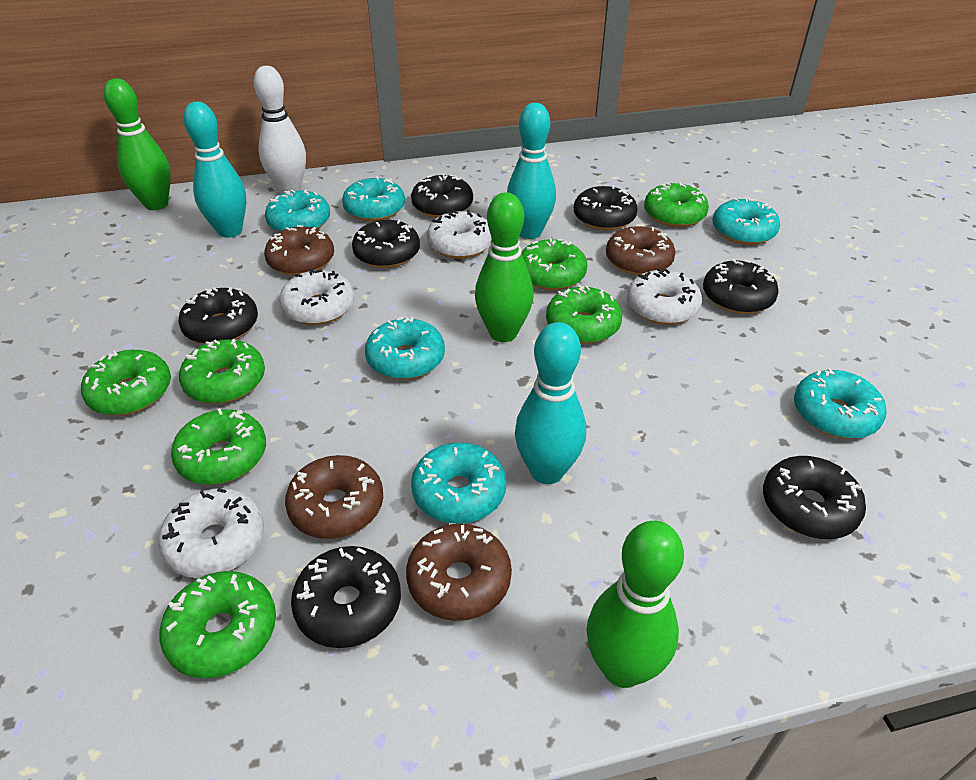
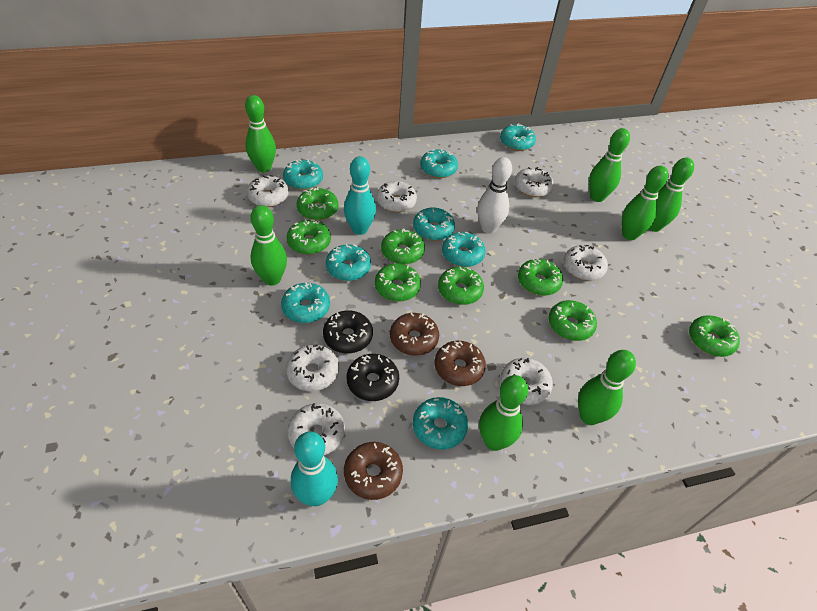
black donut: 7 -> 2
brown donut: 4 -> 3
green bowling pin: 3 -> 7
green donut: 7 -> 8
turquoise bowling pin: 3 -> 2
turquoise donut: 6 -> 8
white donut: 4 -> 7

